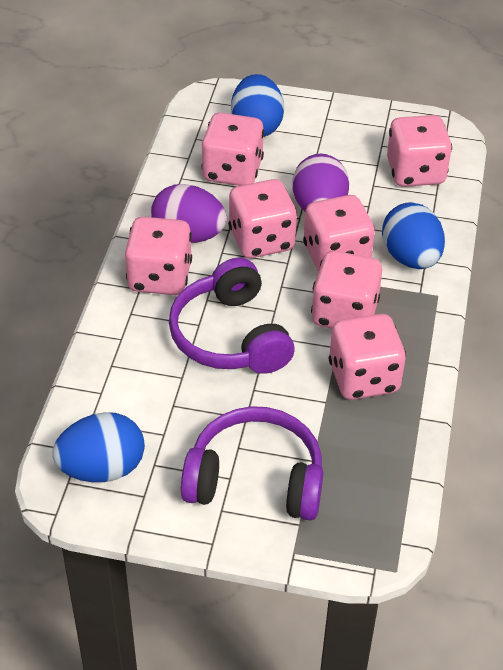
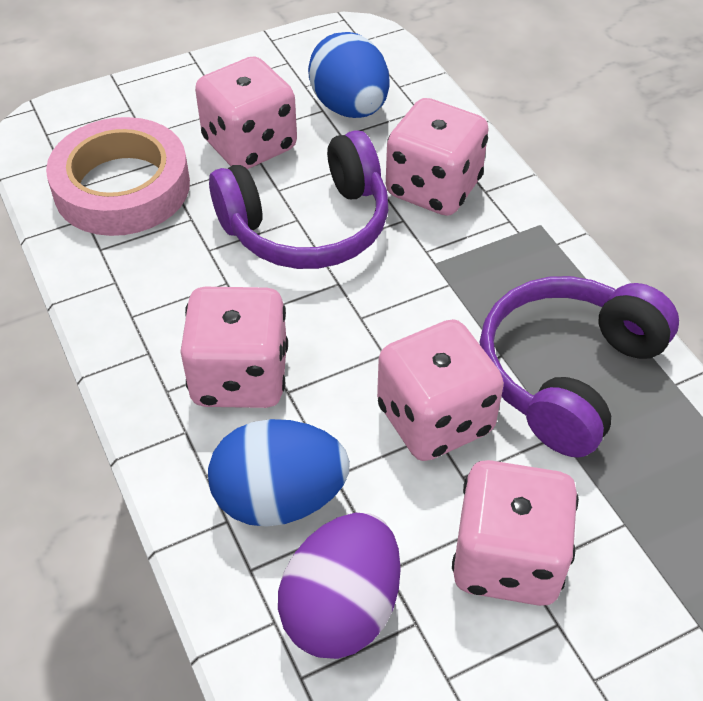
blue egg: 3 -> 2
pink dice: 7 -> 5
pink tape: 0 -> 1
purple egg: 2 -> 1

